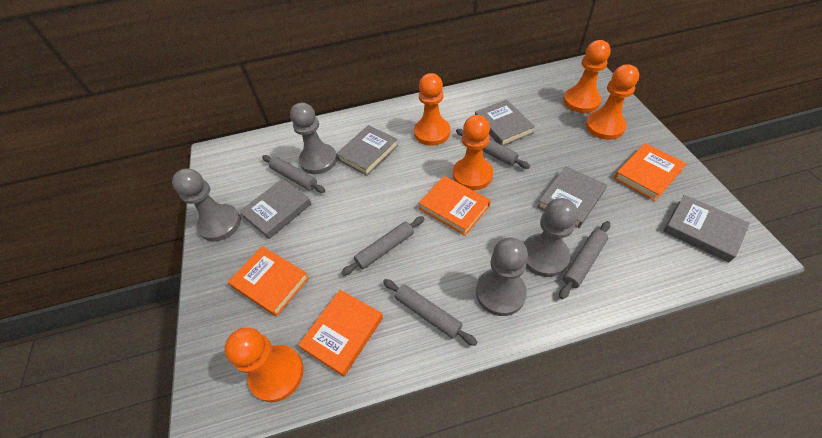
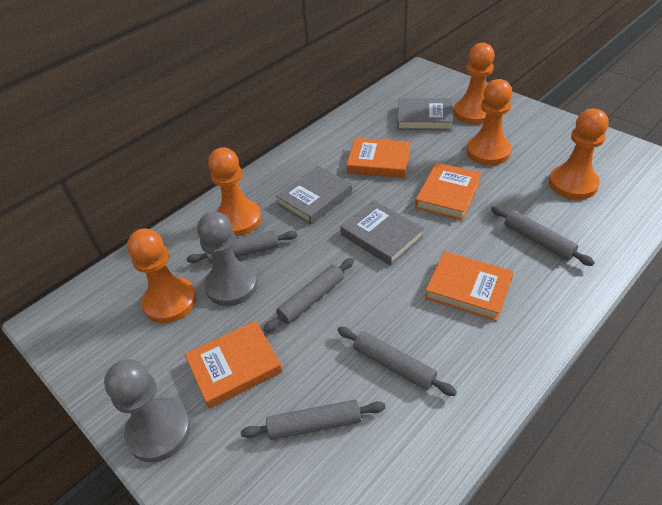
grey book: 5 -> 3
grey pawn: 4 -> 2

